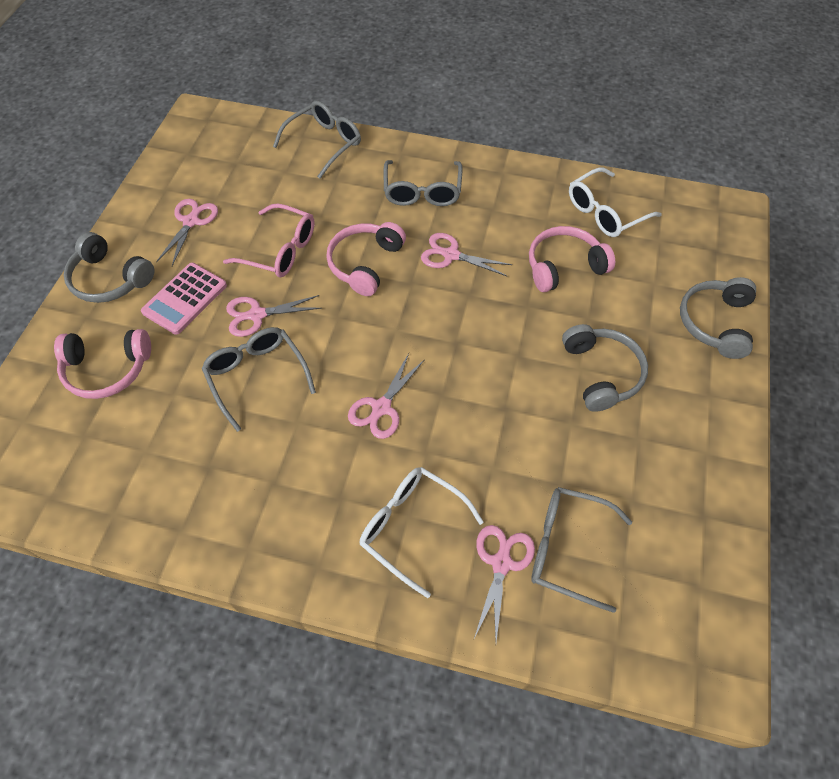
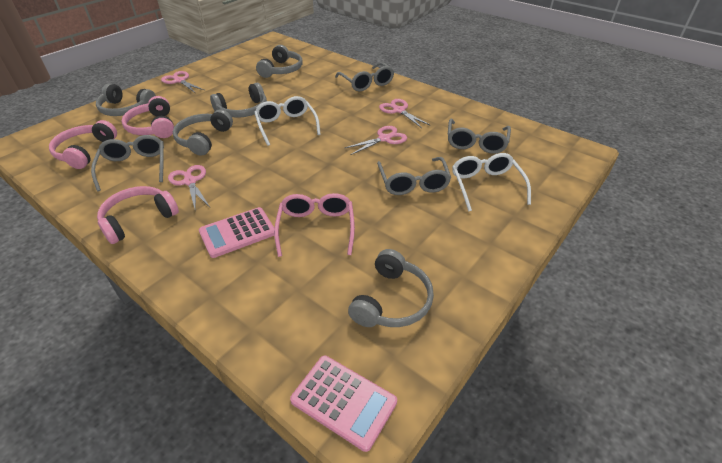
grey headphones: 3 -> 5
pink calculator: 1 -> 2
pink scissors: 5 -> 4

